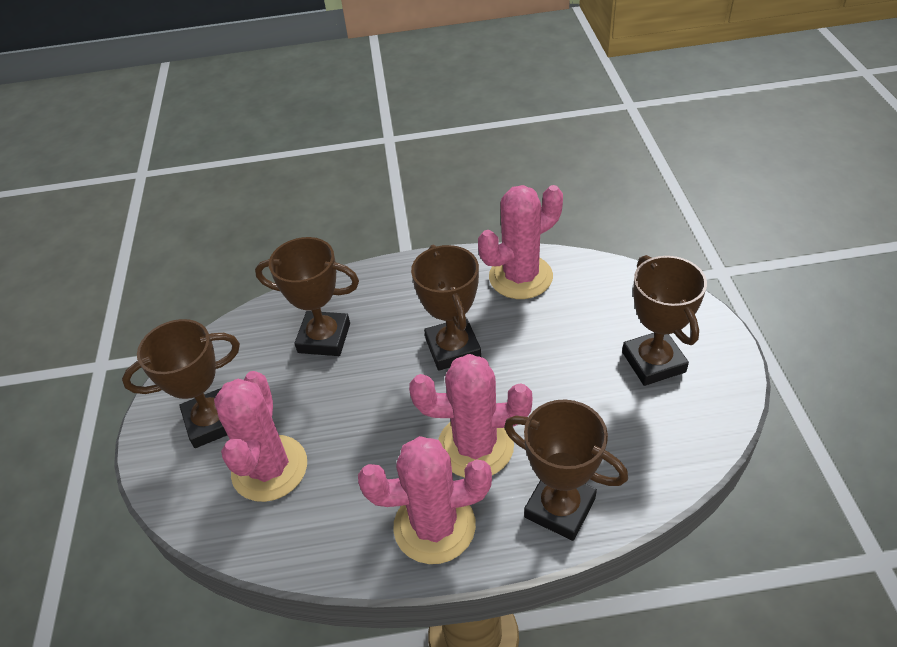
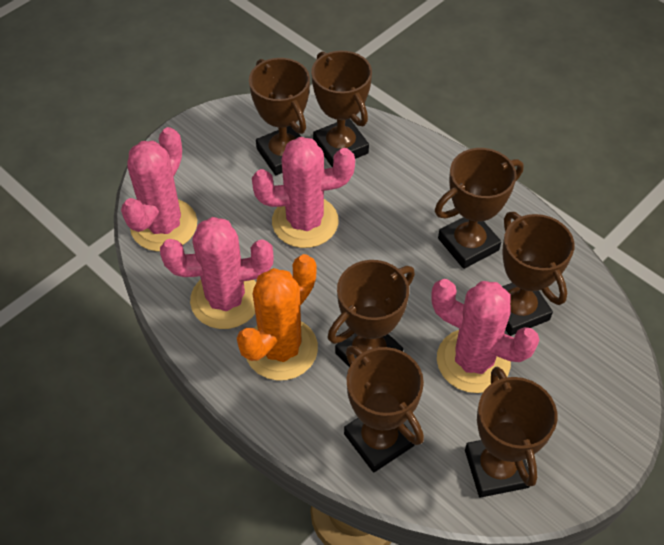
brown trophy: 5 -> 7
orange cactus: 0 -> 1

